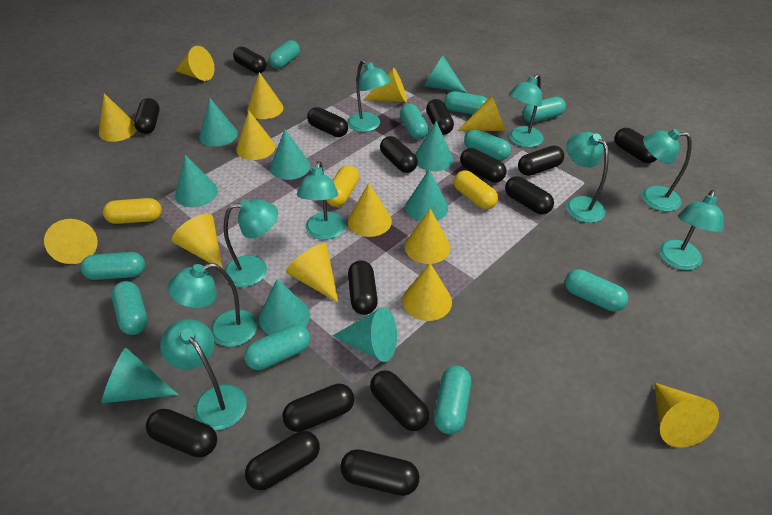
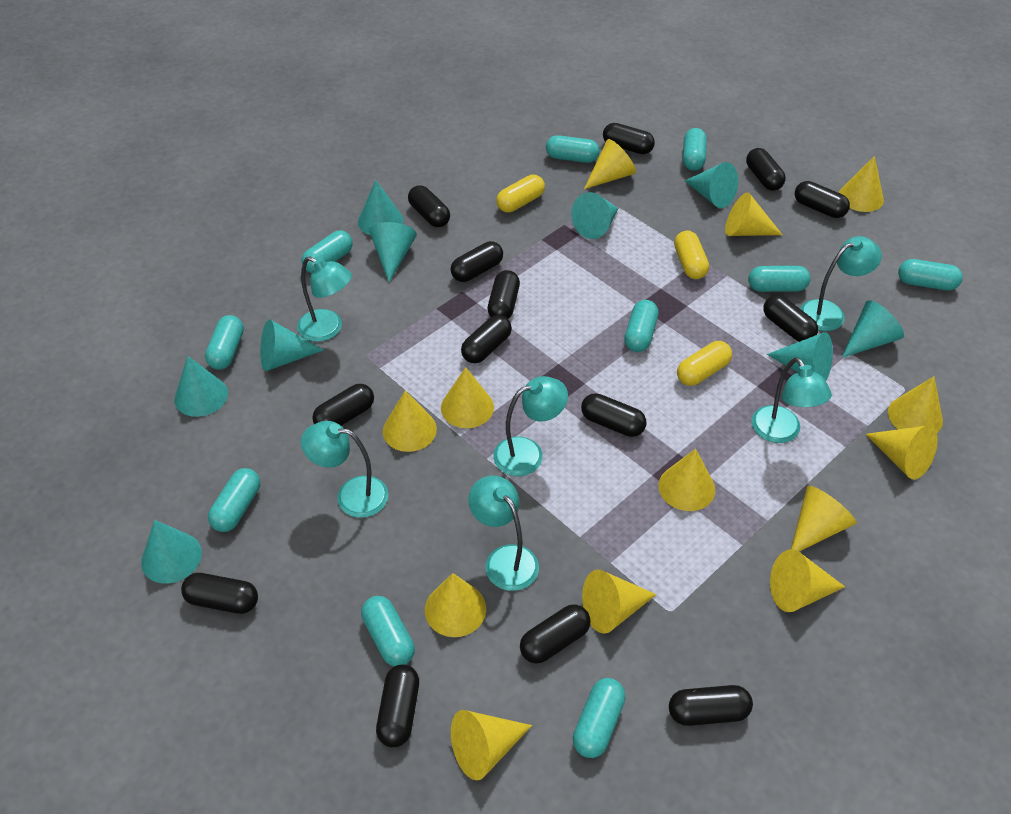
black capsule: 15 -> 14
turquoise lamp: 9 -> 6

